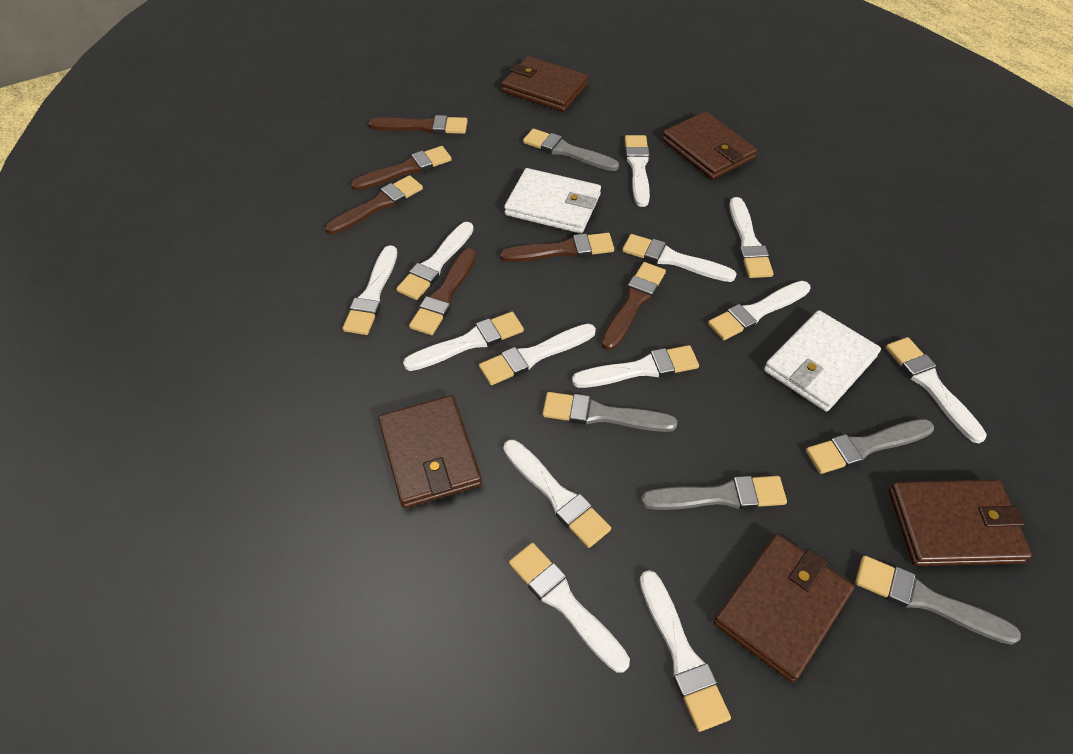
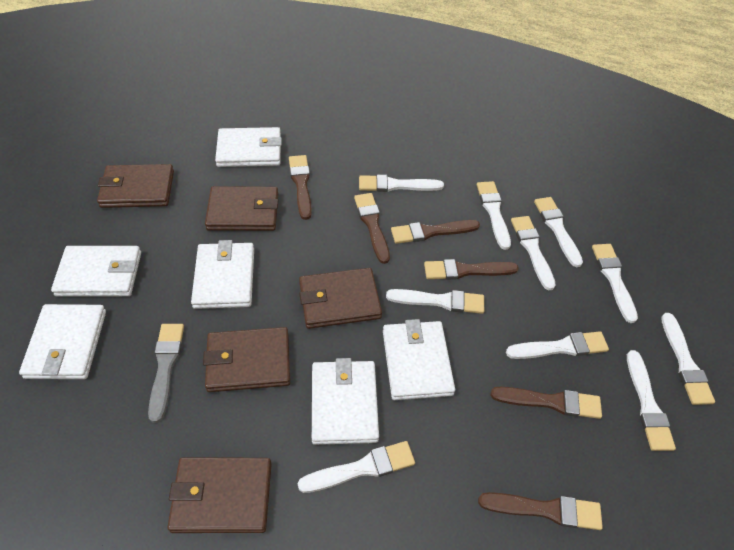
grey brush: 5 -> 1
white brush: 13 -> 10
white wallet: 2 -> 6

